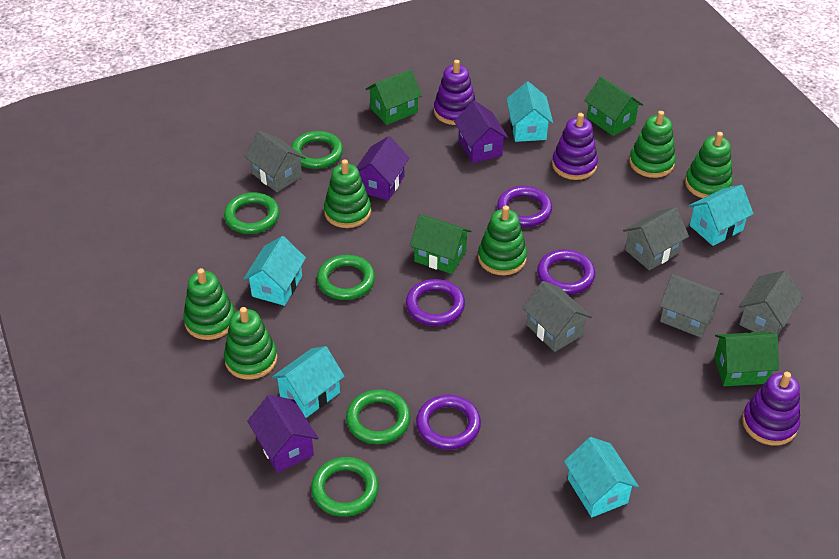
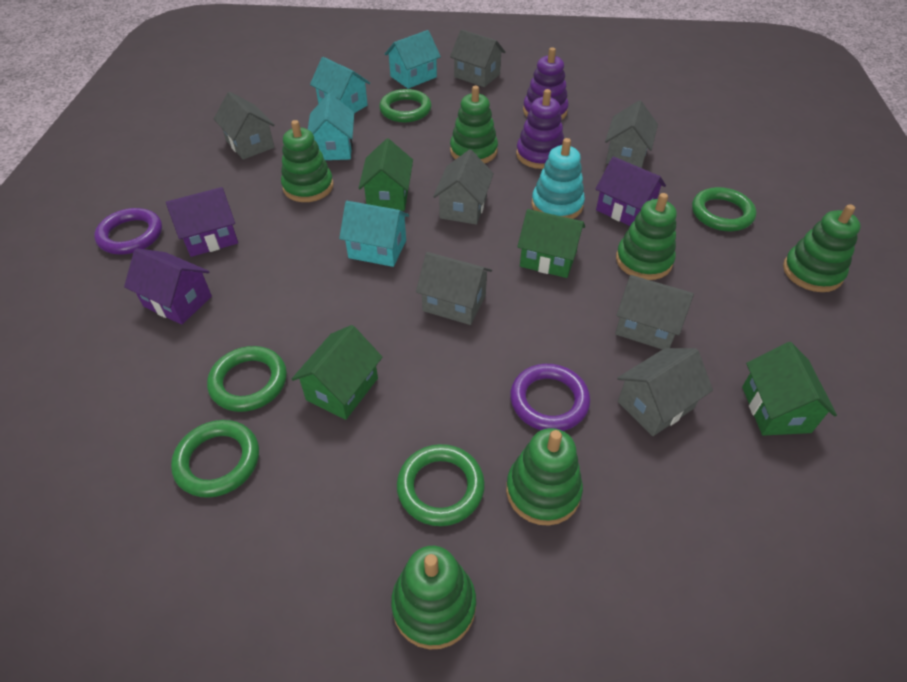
grey house: 5 -> 7
purple ring: 4 -> 2
purple stacking toy: 3 -> 2
turquoise house: 5 -> 4
turquoise stacking toy: 0 -> 1

